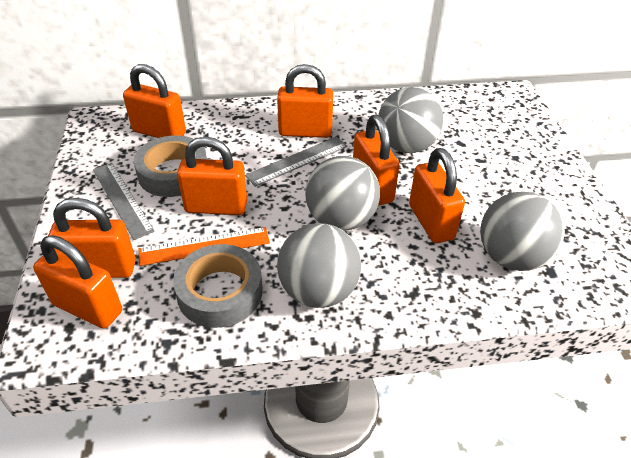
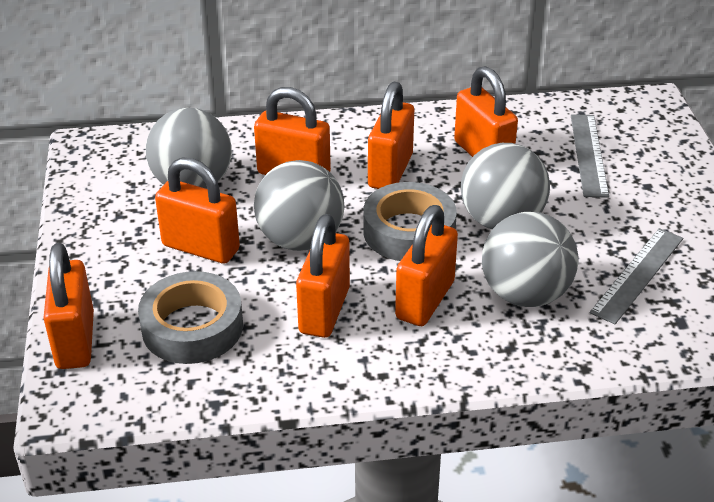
orange ruler: 1 -> 0

